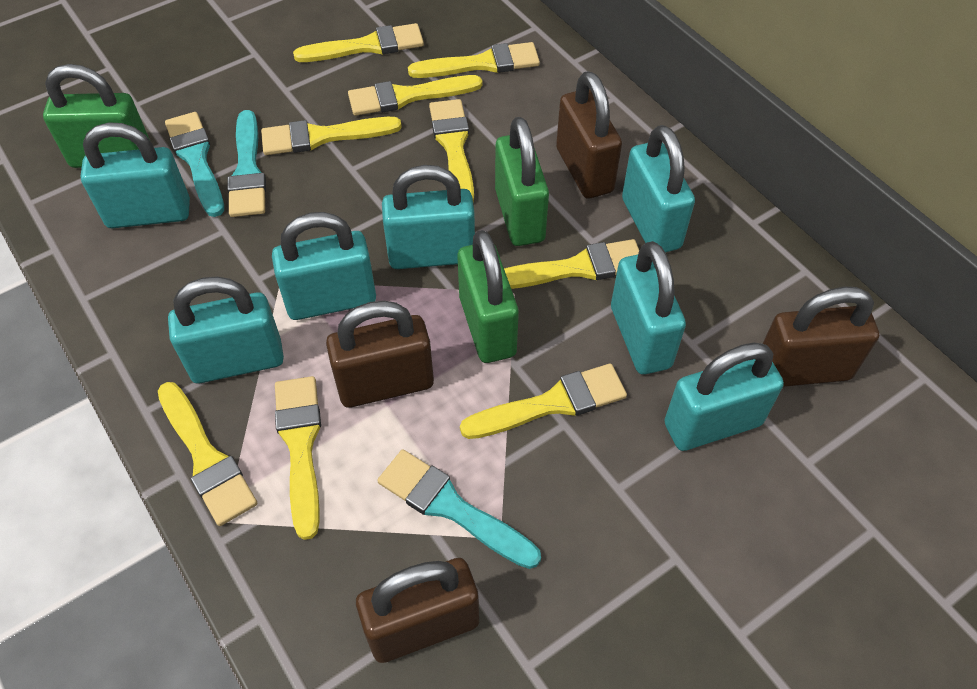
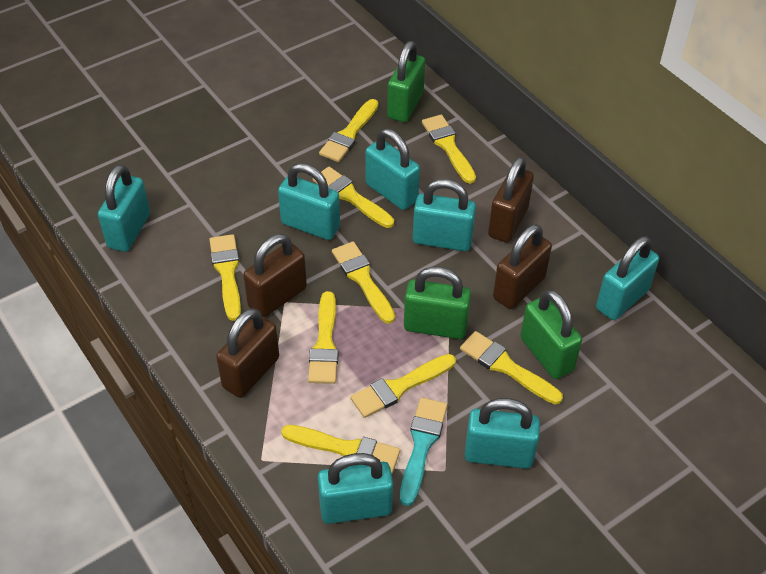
turquoise brush: 3 -> 1

